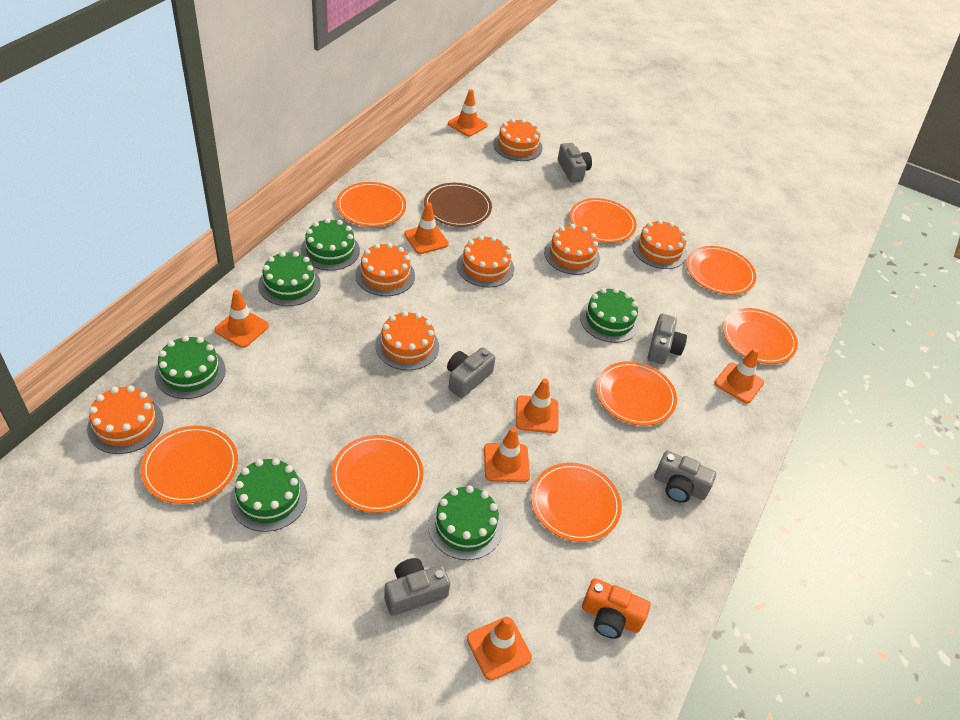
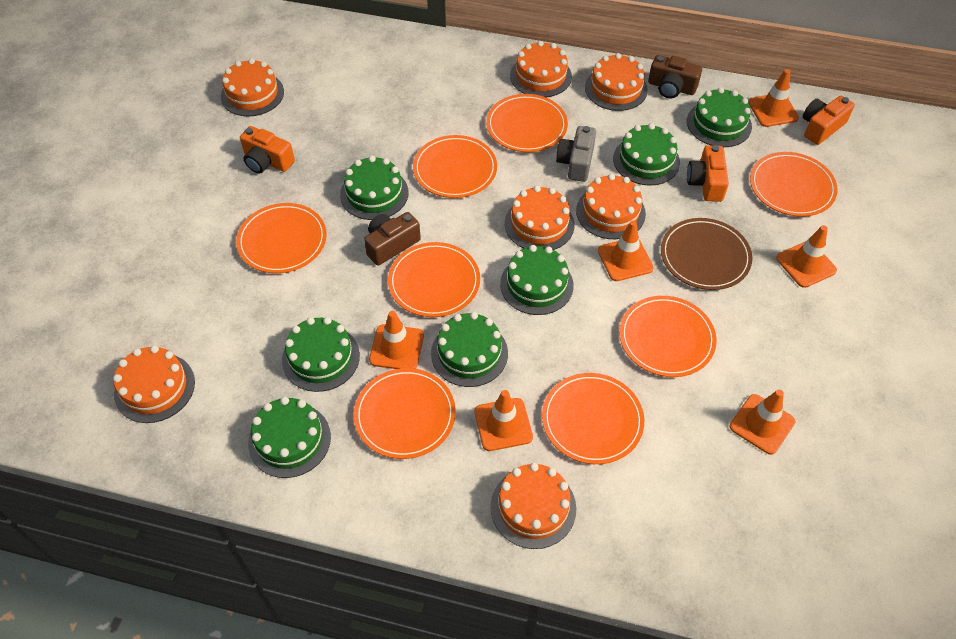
brown camera: 0 -> 2
green cake: 6 -> 7
grey camera: 5 -> 1
orange camera: 1 -> 3
orange traffic cone: 7 -> 6

